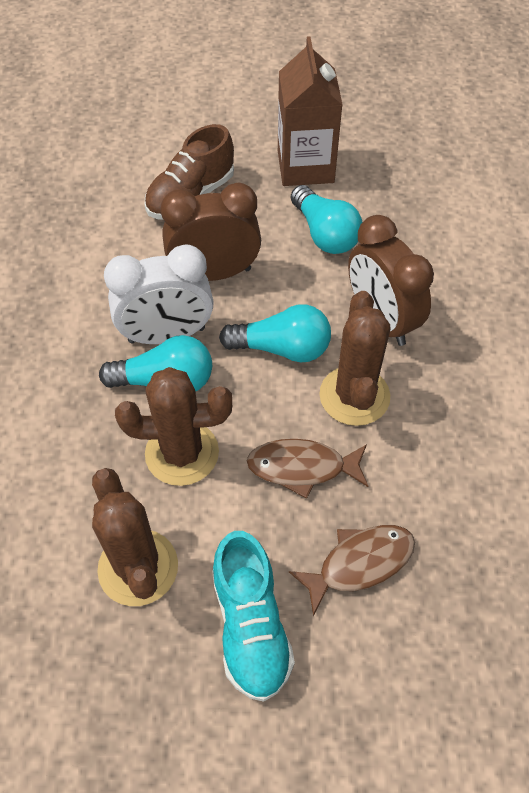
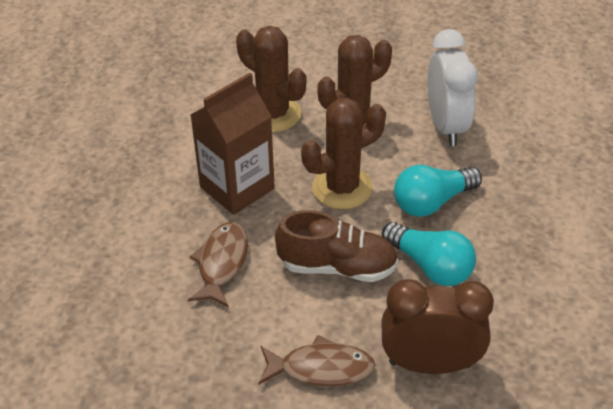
brown clock: 2 -> 1
turquoise light bulb: 3 -> 2
turquoise shoe: 1 -> 0

